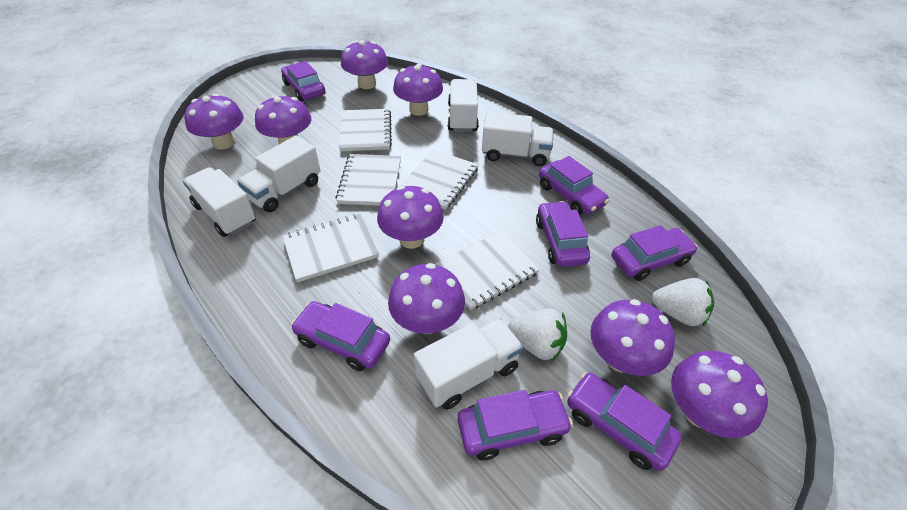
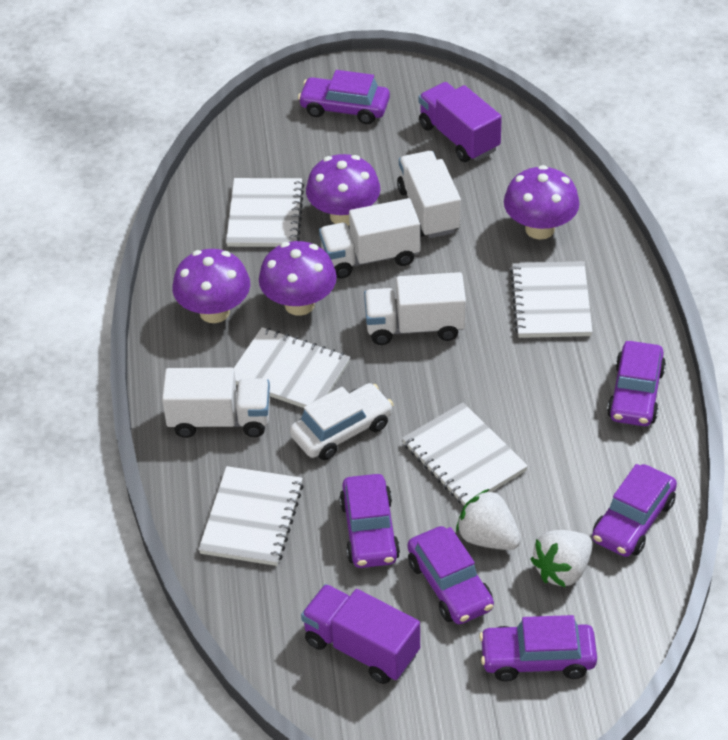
purple car: 7 -> 6
purple mushroom: 8 -> 4
purple truck: 0 -> 2
white car: 0 -> 1
white truck: 5 -> 4

